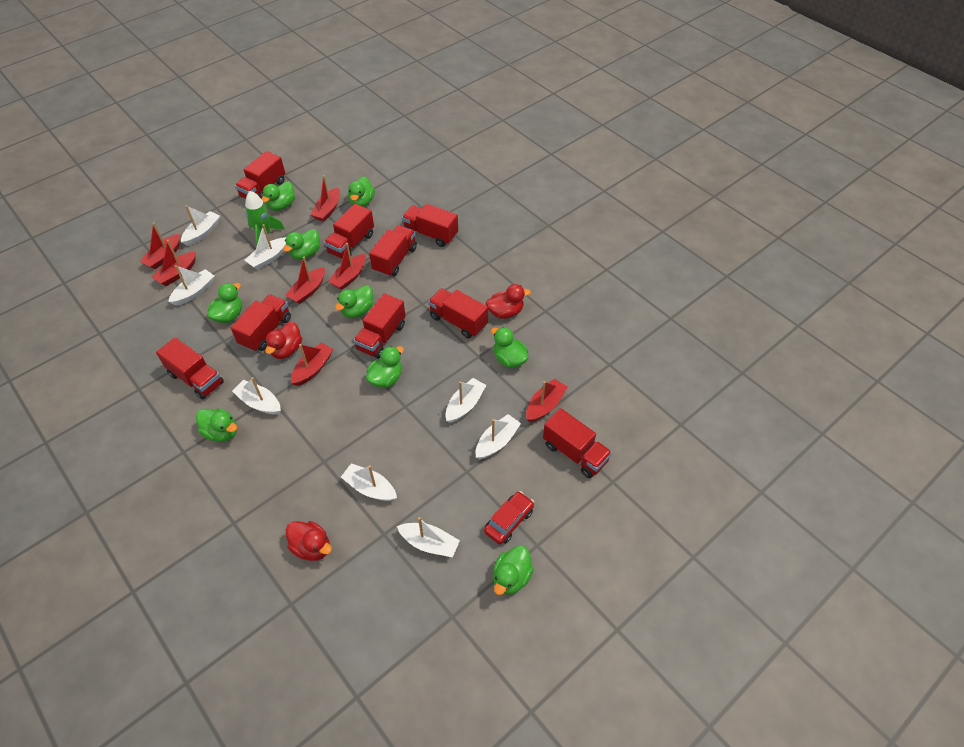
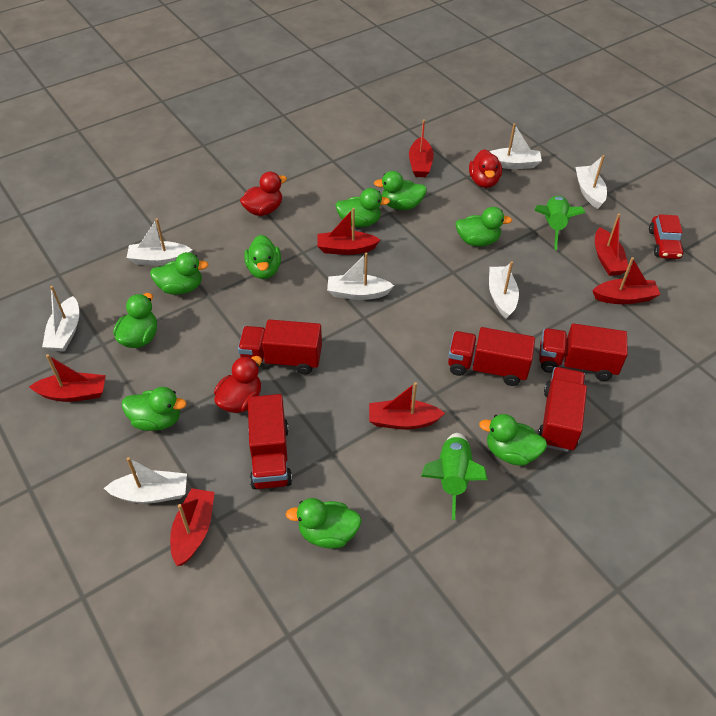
green rocket: 1 -> 2
red truck: 9 -> 5
white boat: 8 -> 7

